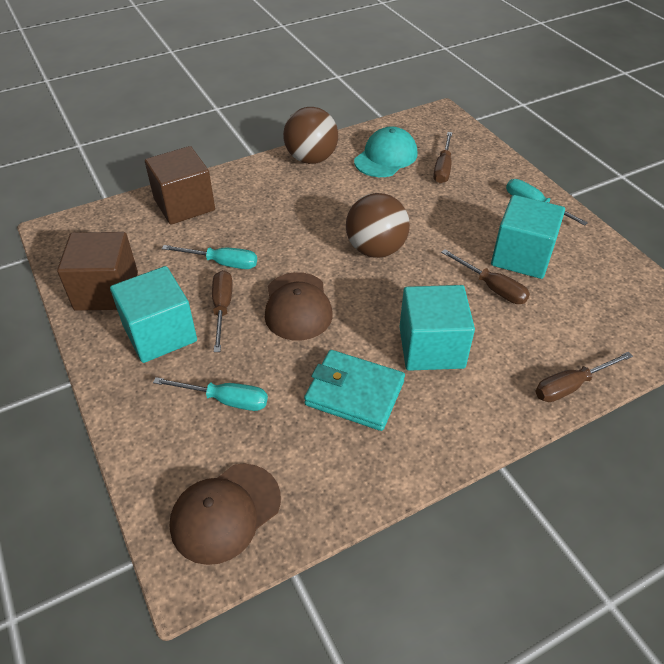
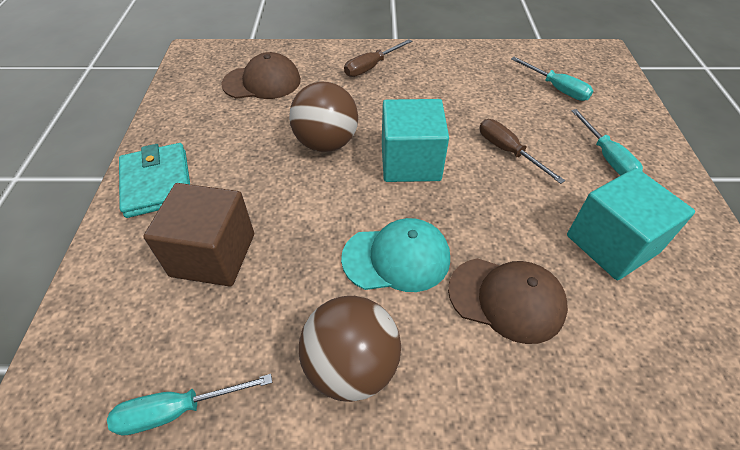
brown cube: 2 -> 1
brown screwdriver: 4 -> 2
turquoise cube: 3 -> 2

